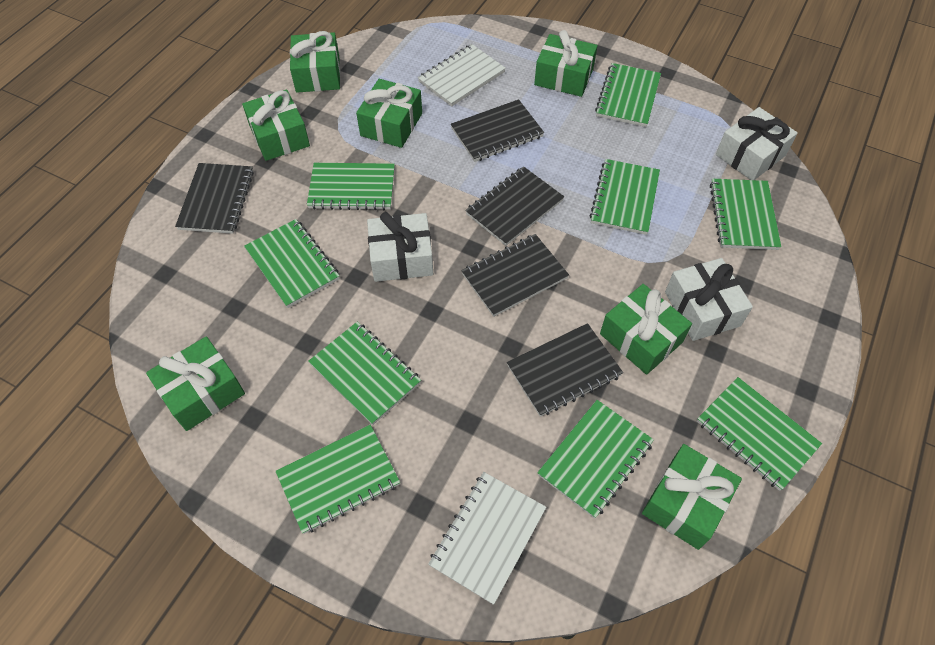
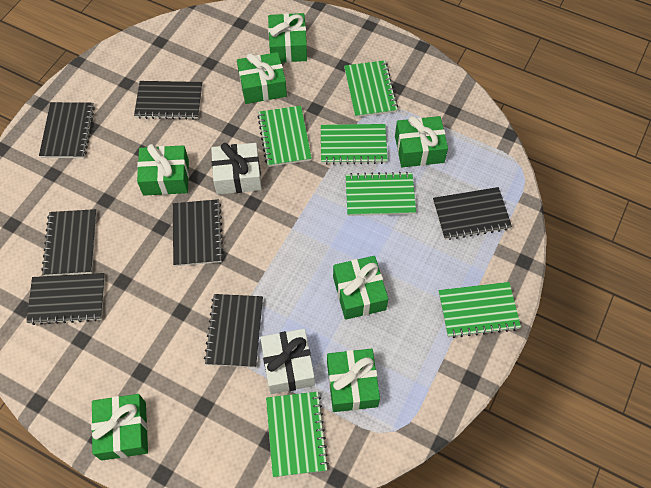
black notebook: 5 -> 7
green notebook: 9 -> 6
white gift: 3 -> 2
white notebook: 2 -> 0

